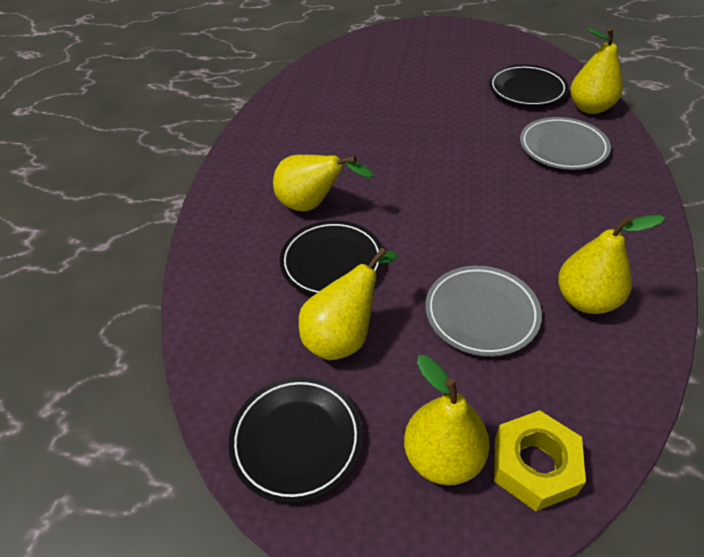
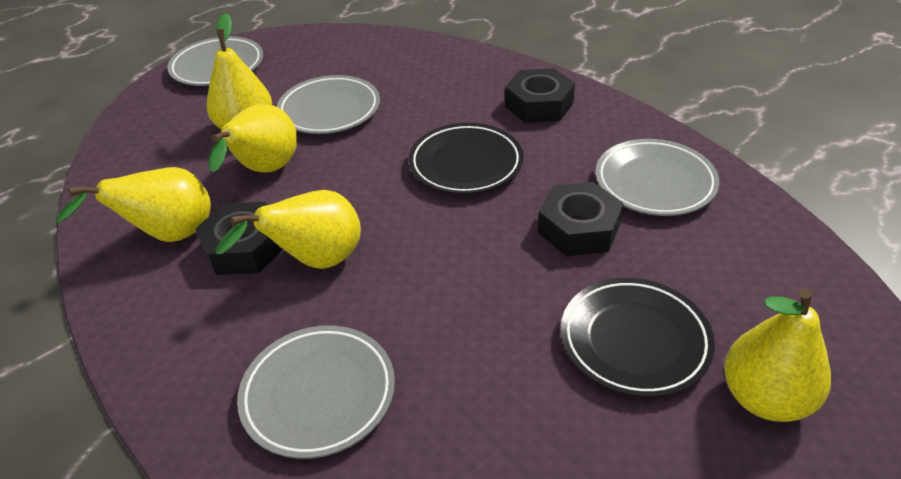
black nut: 0 -> 3
black plate: 3 -> 2
grey plate: 2 -> 4
yellow nut: 1 -> 0

